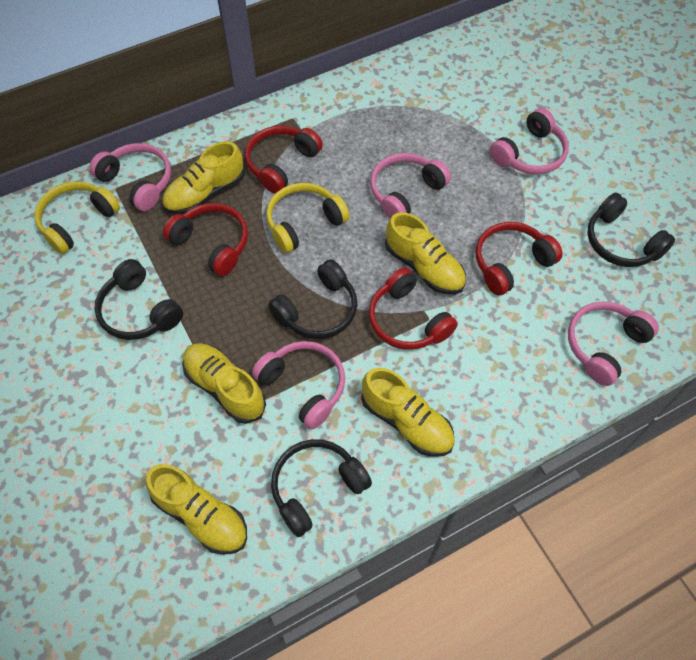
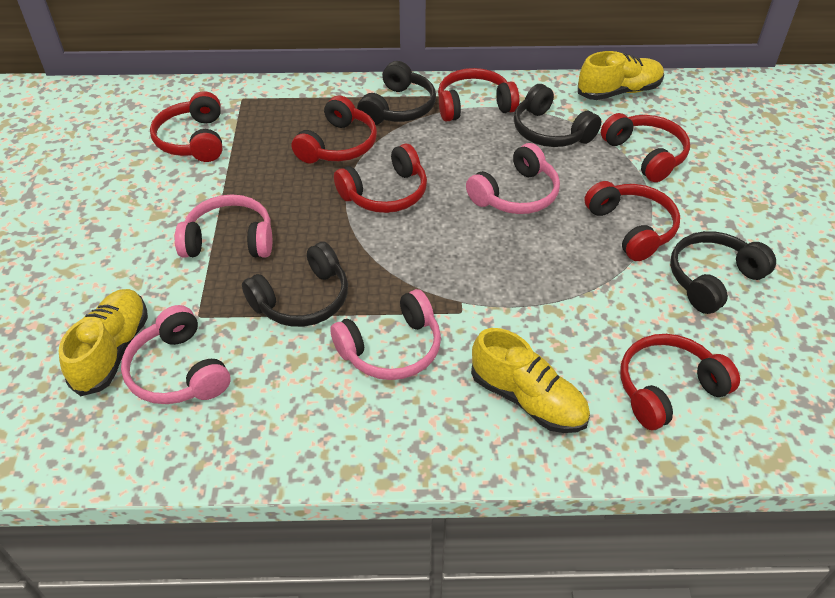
pink headphones: 5 -> 4
red headphones: 4 -> 7
yellow headphones: 2 -> 0
yellow shoe: 5 -> 3

